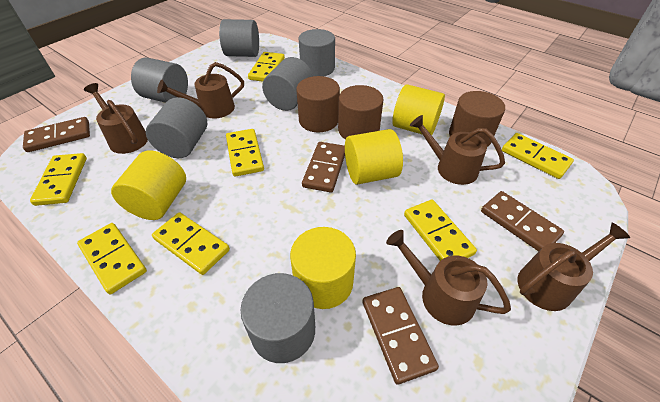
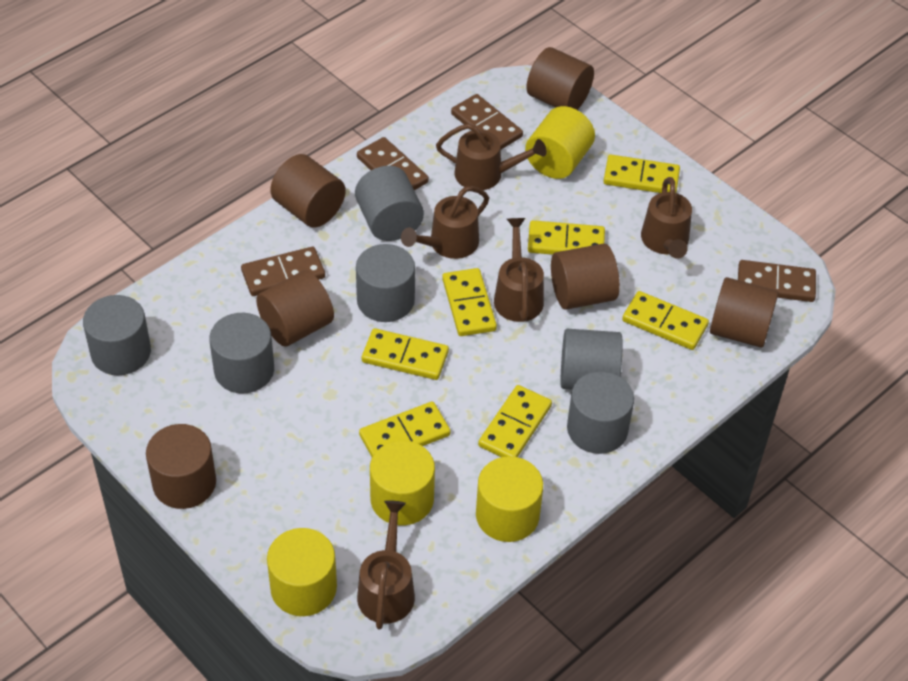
brown cylinder: 3 -> 6

